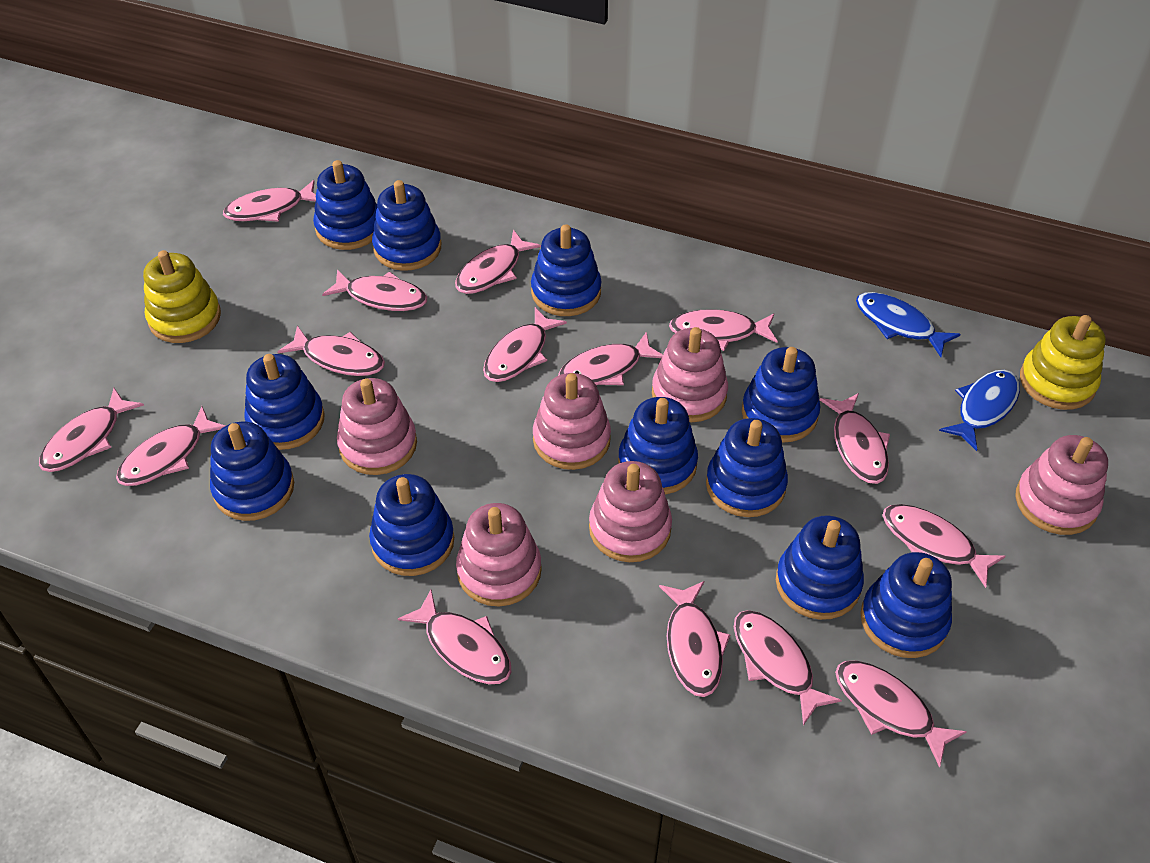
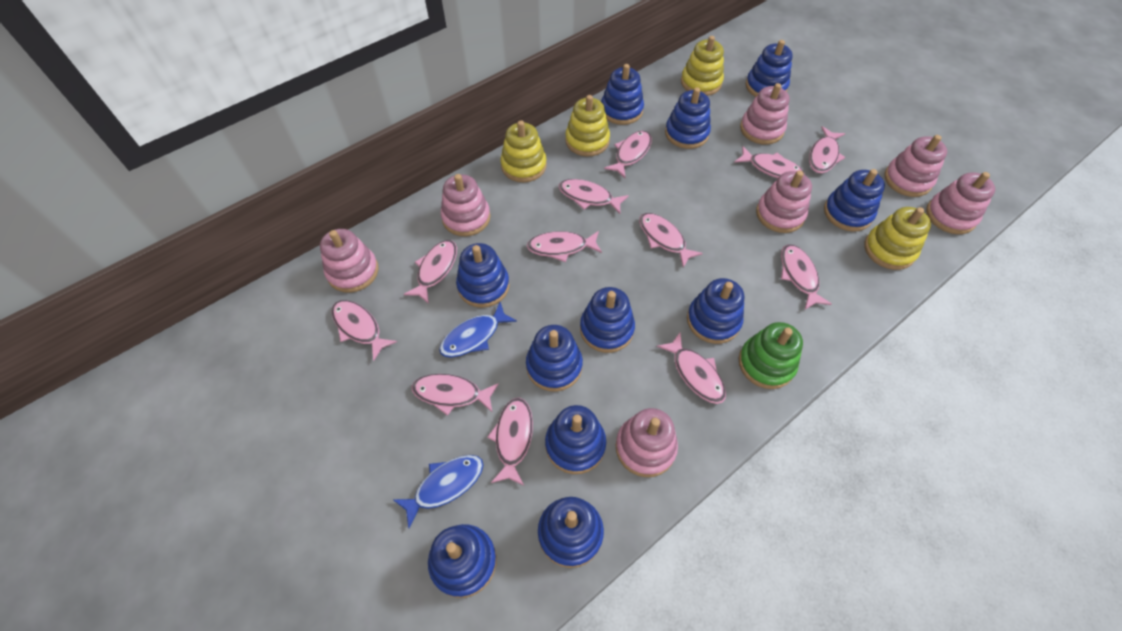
green stacking toy: 0 -> 1
pink fish: 15 -> 12
pink stacking toy: 6 -> 7
yellow stacking toy: 2 -> 4

